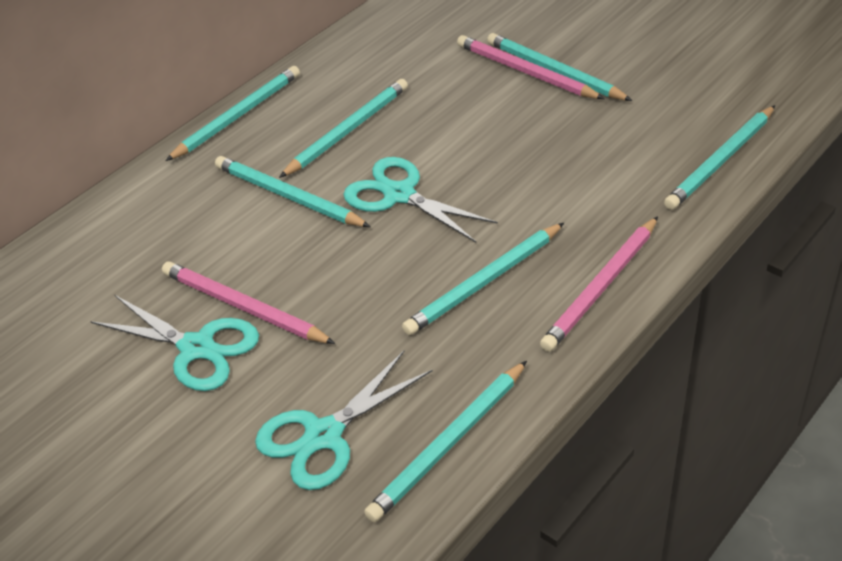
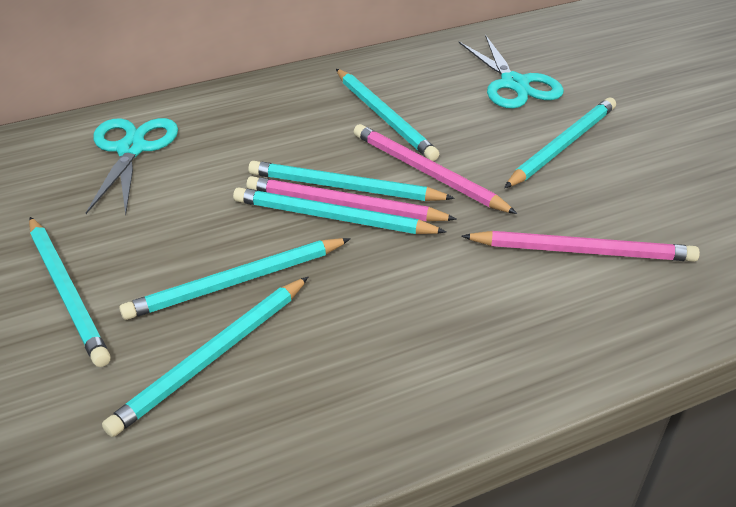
turquoise scissors: 3 -> 2

